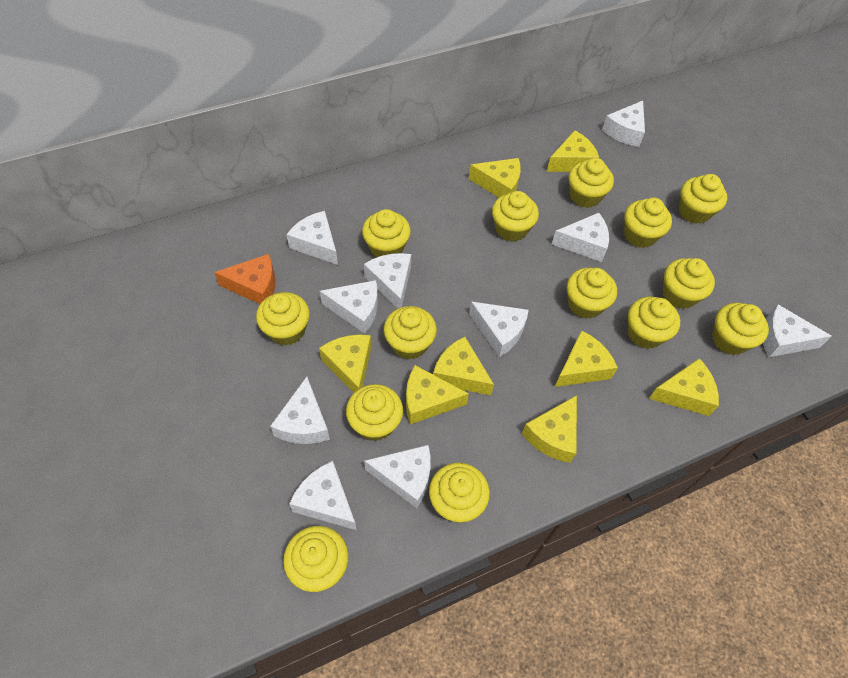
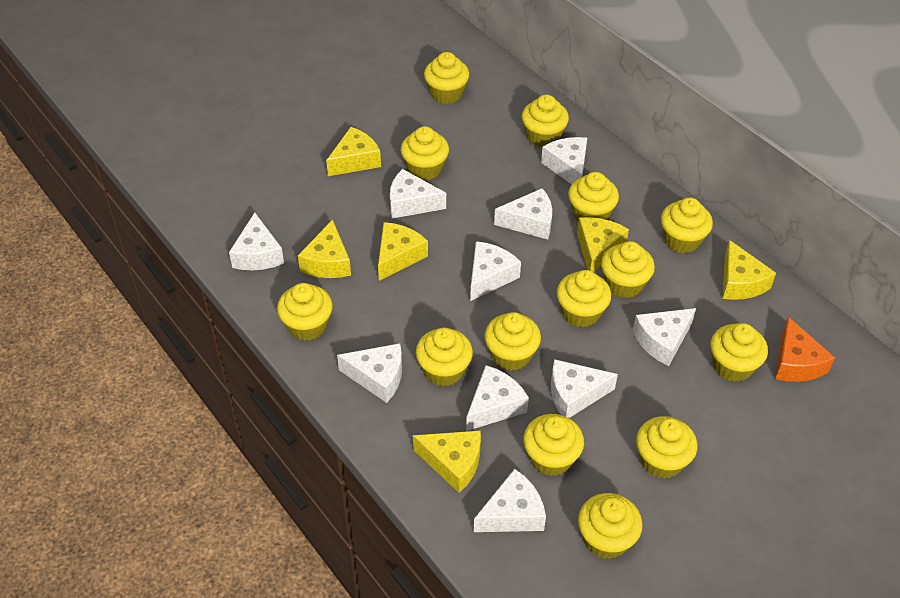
yellow cheese: 8 -> 6

